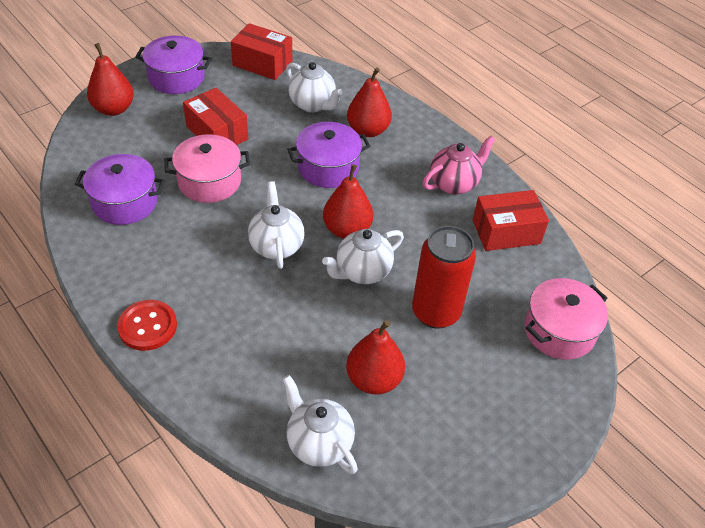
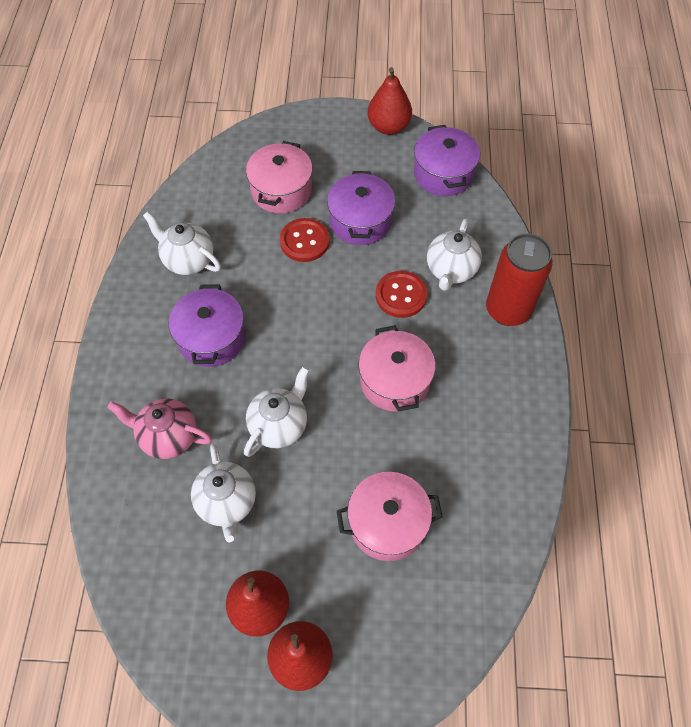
pink pot: 2 -> 3
red box: 3 -> 0
red button: 1 -> 2
red pear: 4 -> 3

